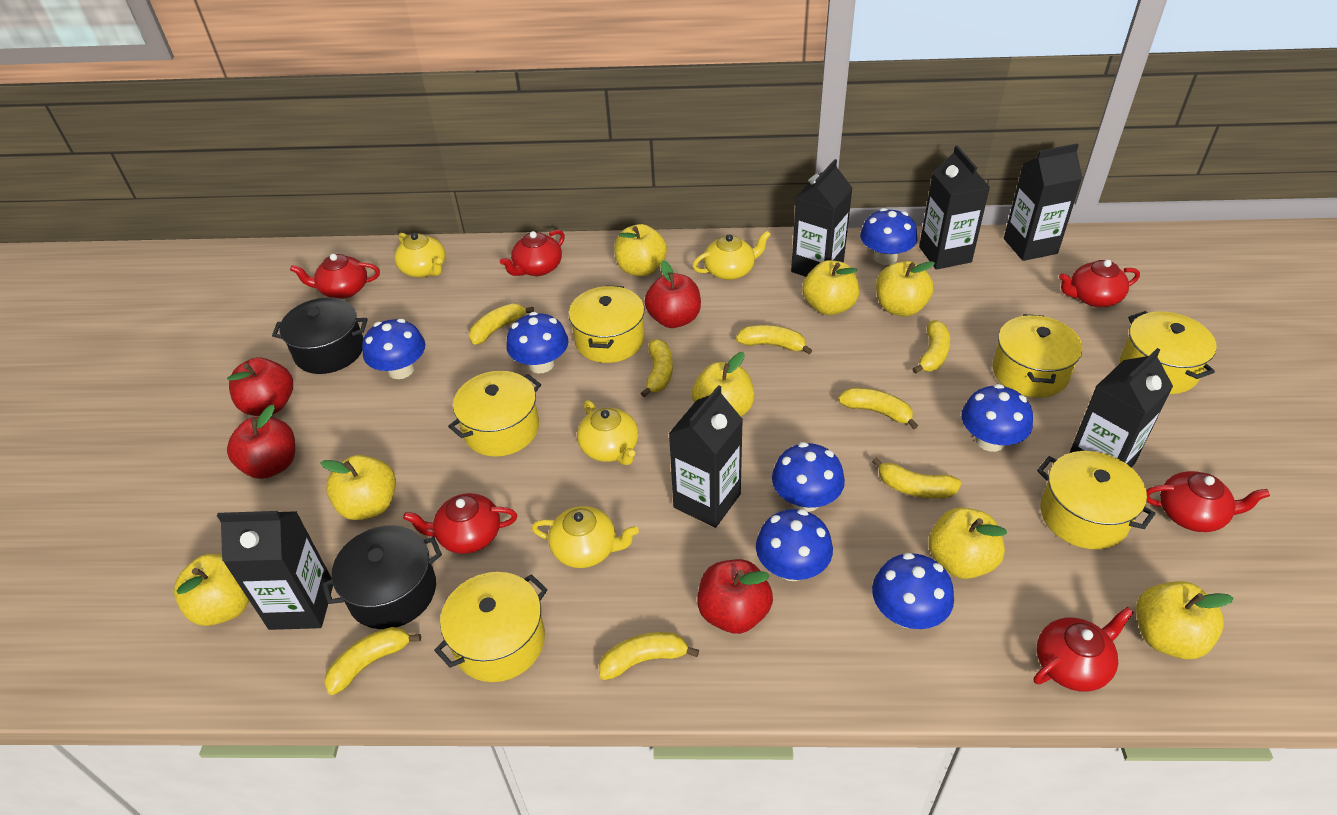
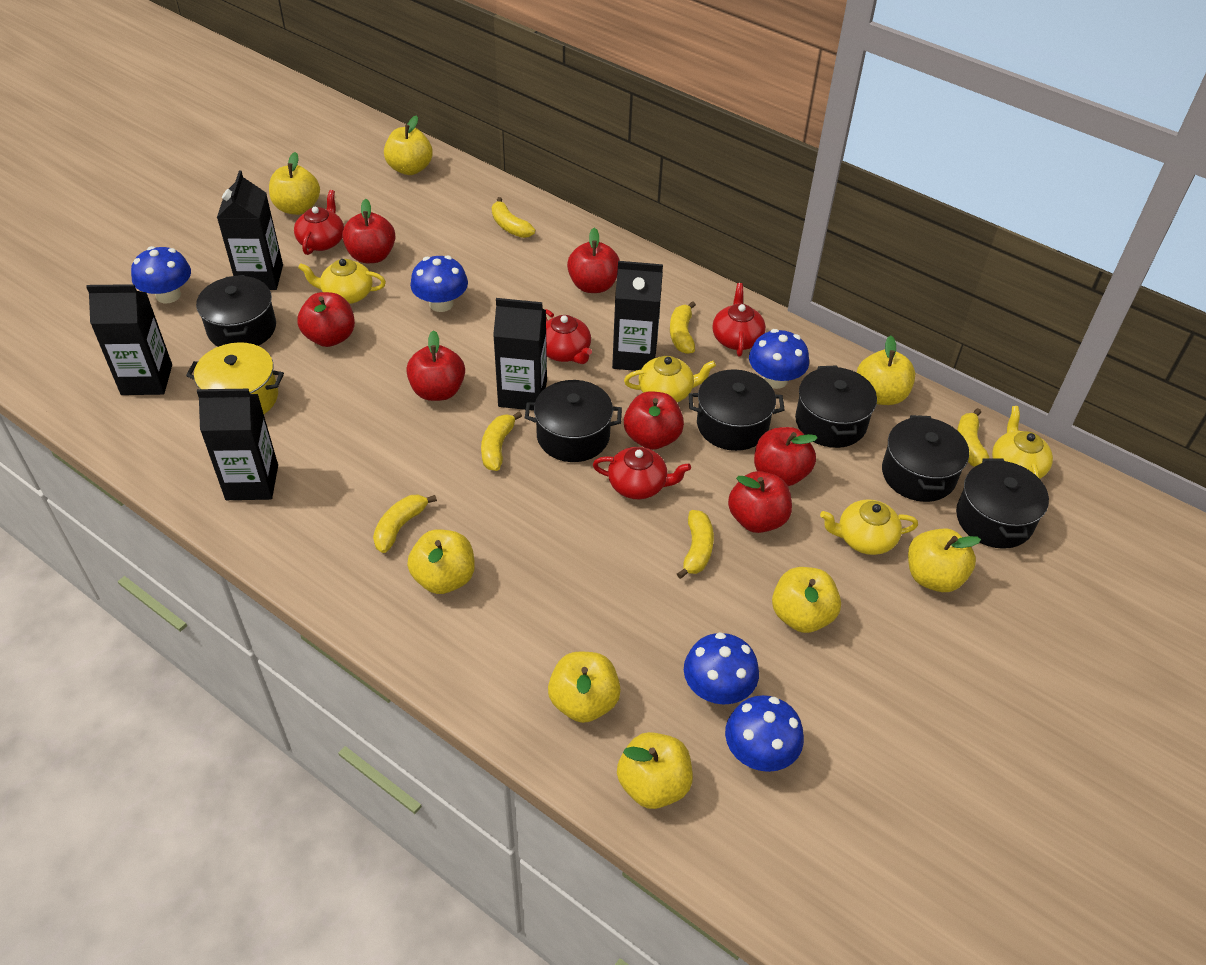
black carton: 6 -> 5
black pot: 2 -> 6
blue mushroom: 7 -> 5
red apple: 4 -> 7
red teapot: 6 -> 4
yellow banana: 8 -> 6
yellow pot: 6 -> 1

